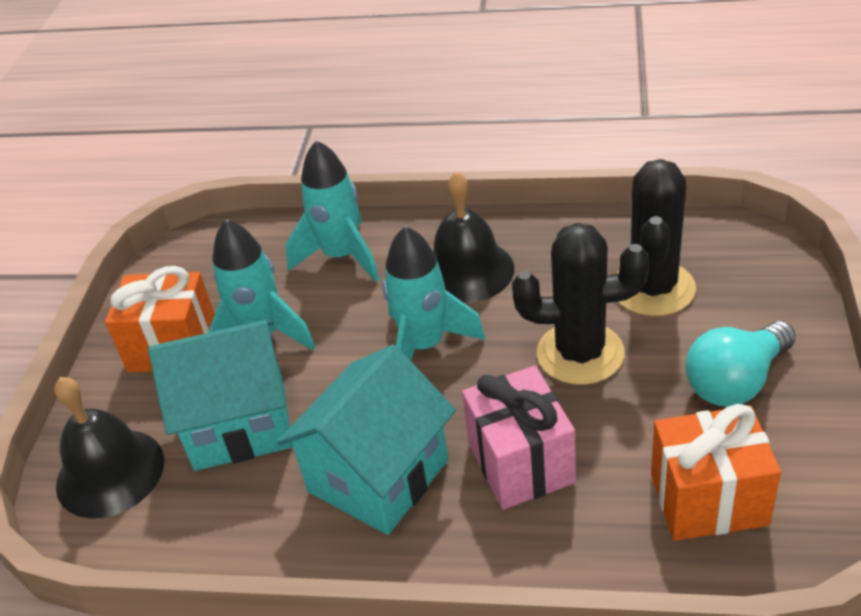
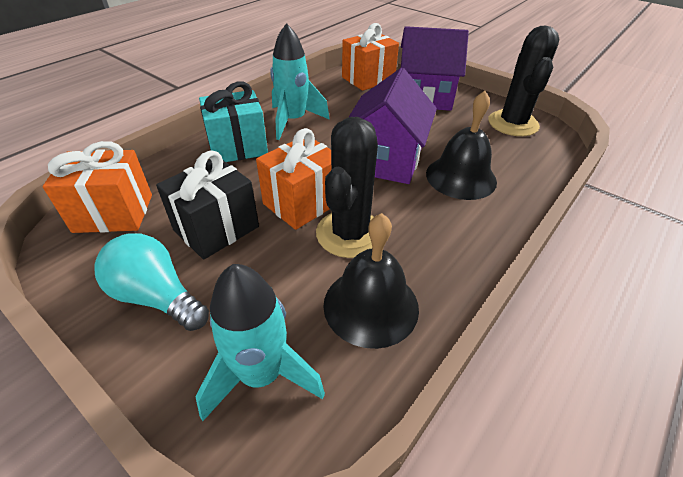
black gift: 0 -> 1
orange gift: 2 -> 3
pink gift: 1 -> 0
purple house: 0 -> 2
turquoise gift: 0 -> 1
turquoise house: 2 -> 0
turquoise rocket: 3 -> 2

